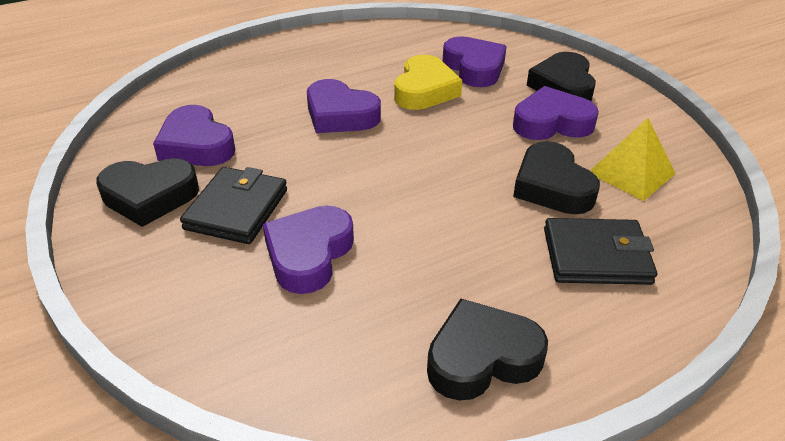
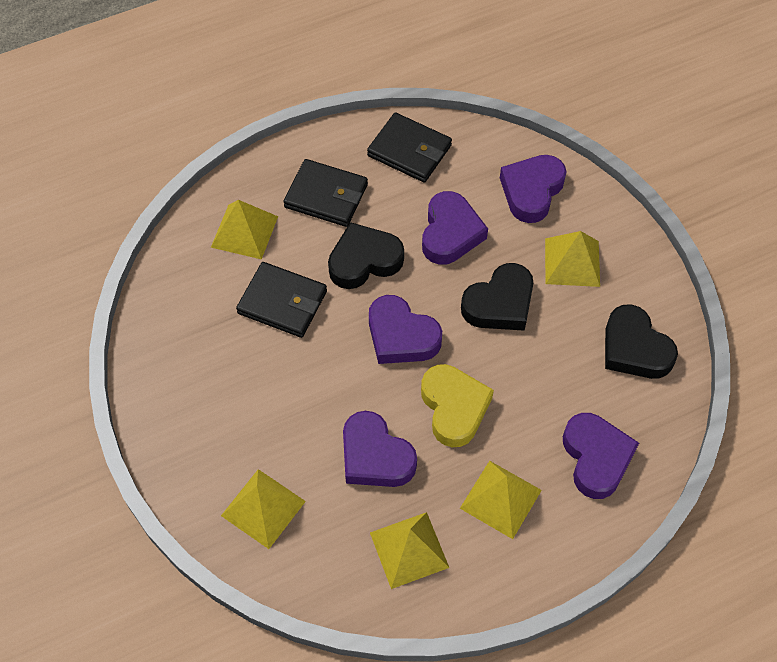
black heart: 4 -> 3
black wallet: 2 -> 3
yellow pyramid: 1 -> 5

